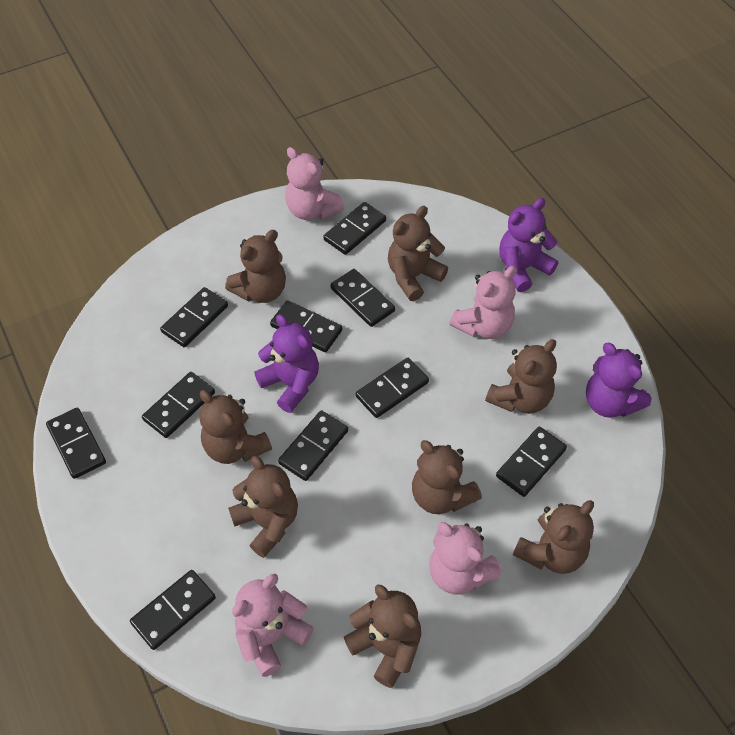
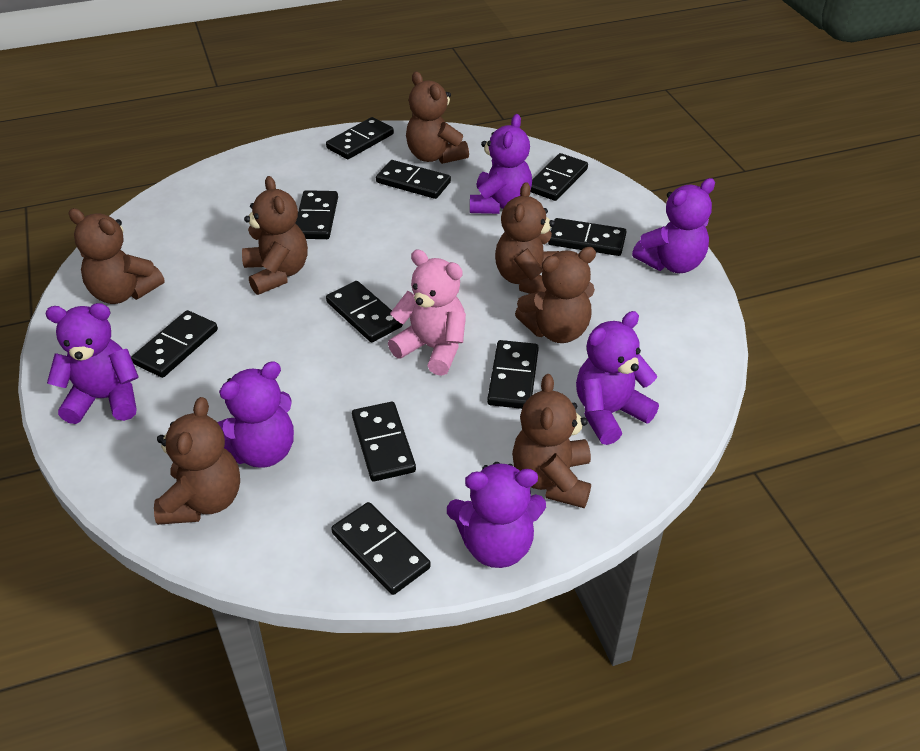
brown teddy bear: 8 -> 7
pink teddy bear: 4 -> 1
purple teddy bear: 3 -> 6

